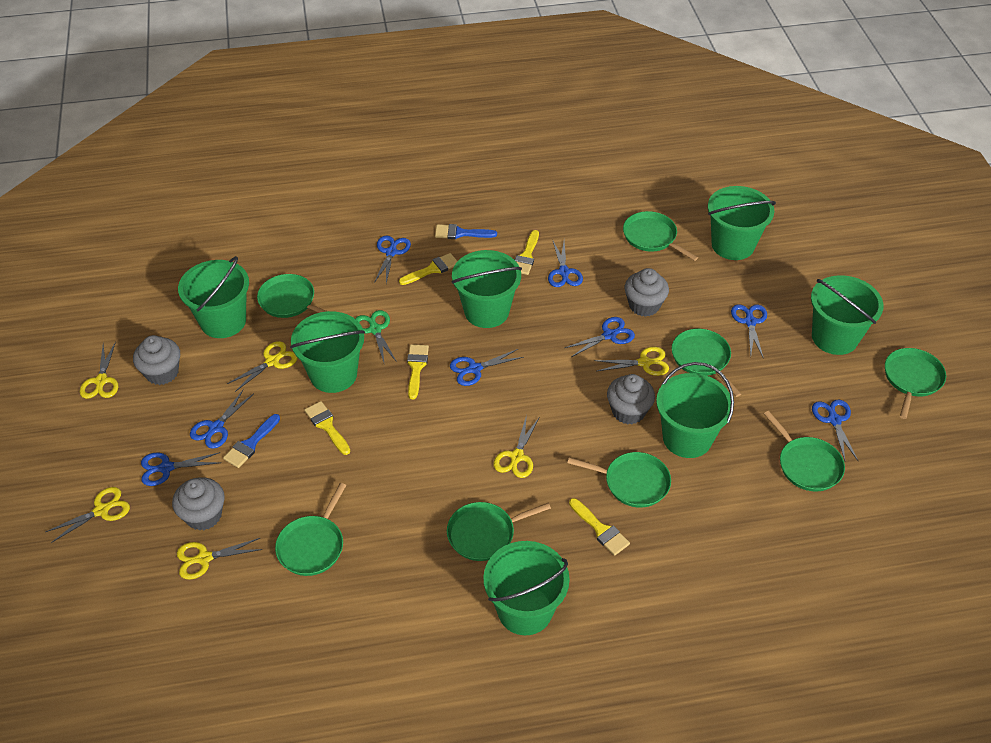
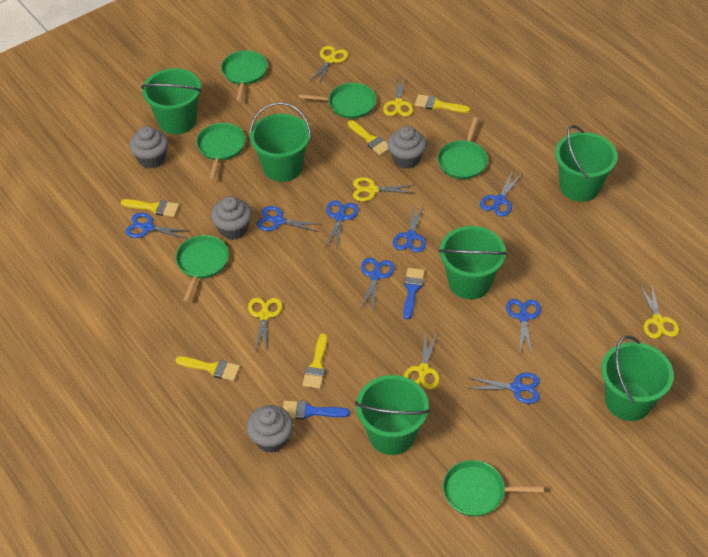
green bucket: 7 -> 6
green pan: 8 -> 6
green scissors: 1 -> 0

